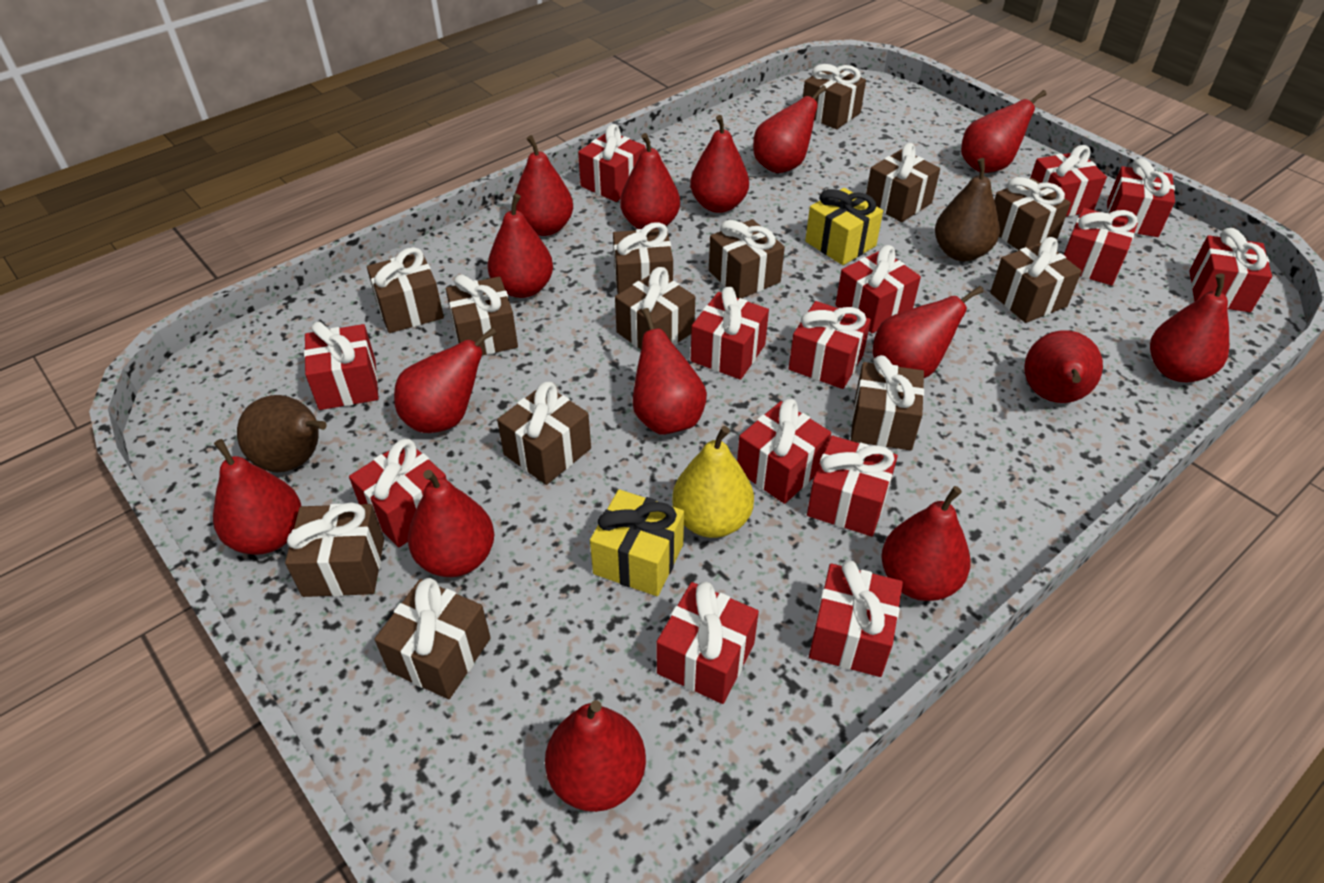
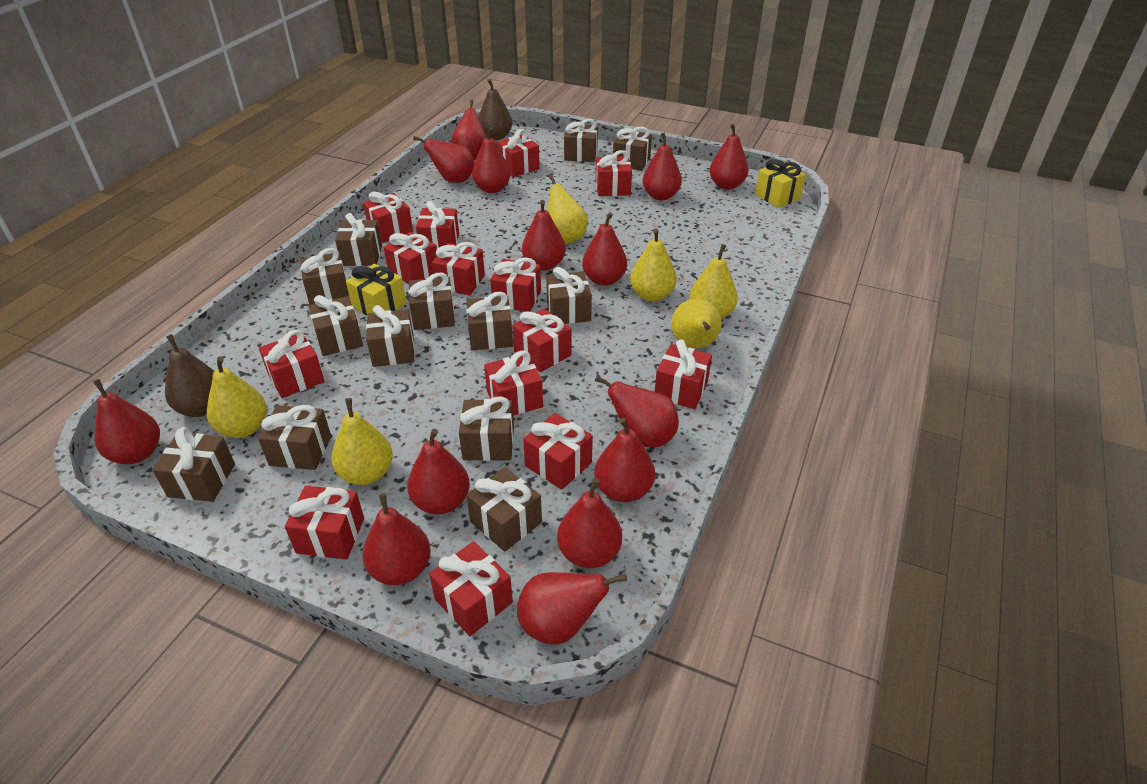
red pear: 15 -> 14
yellow pear: 1 -> 6

